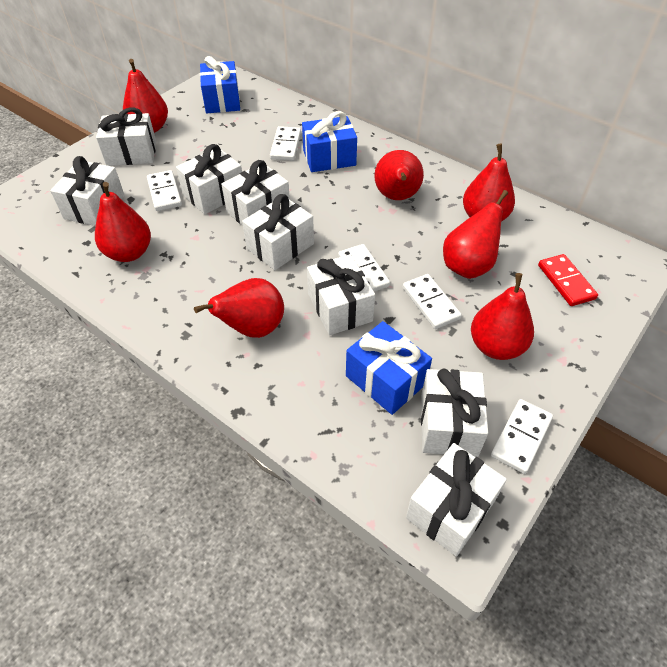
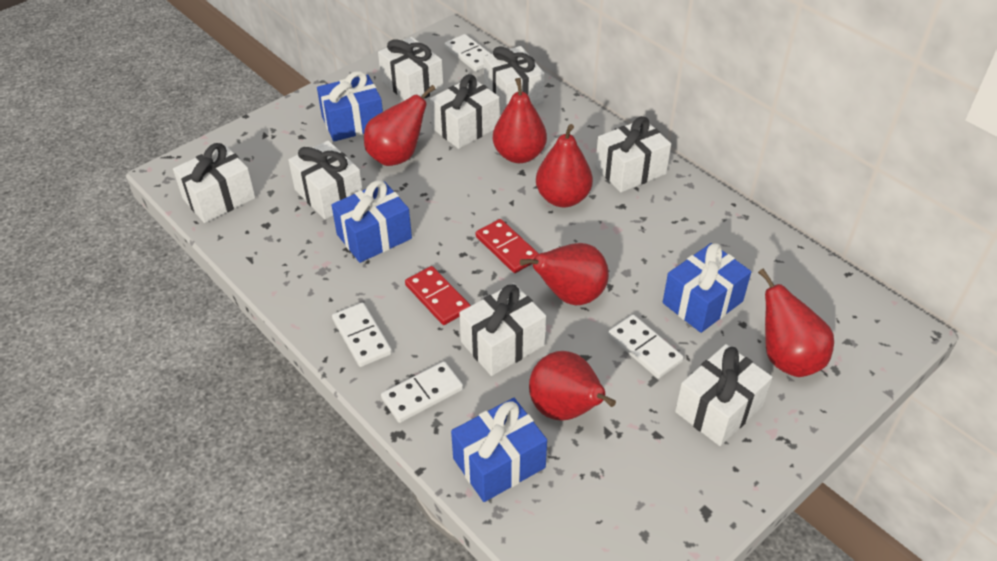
blue gift: 3 -> 4
red domino: 1 -> 2
red pear: 7 -> 6
white domino: 5 -> 4

